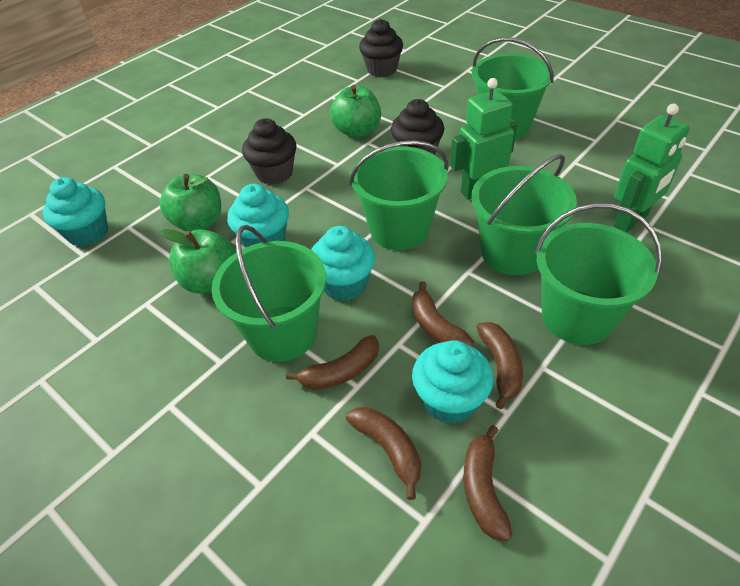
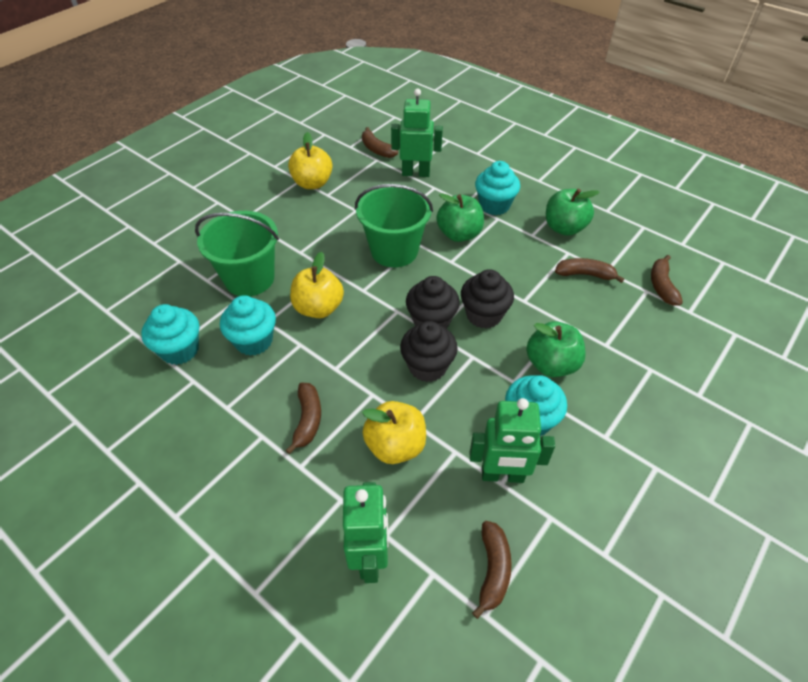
green bucket: 5 -> 2
green robot: 2 -> 3
yellow apple: 0 -> 3

